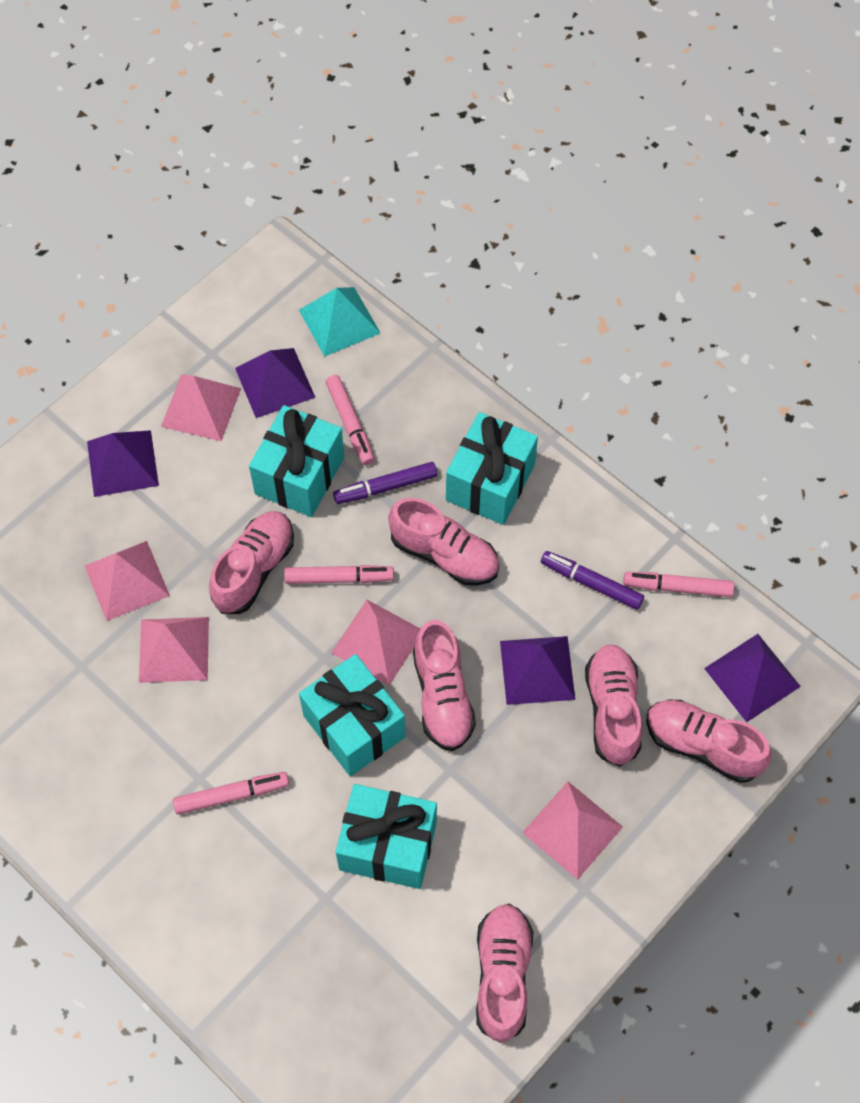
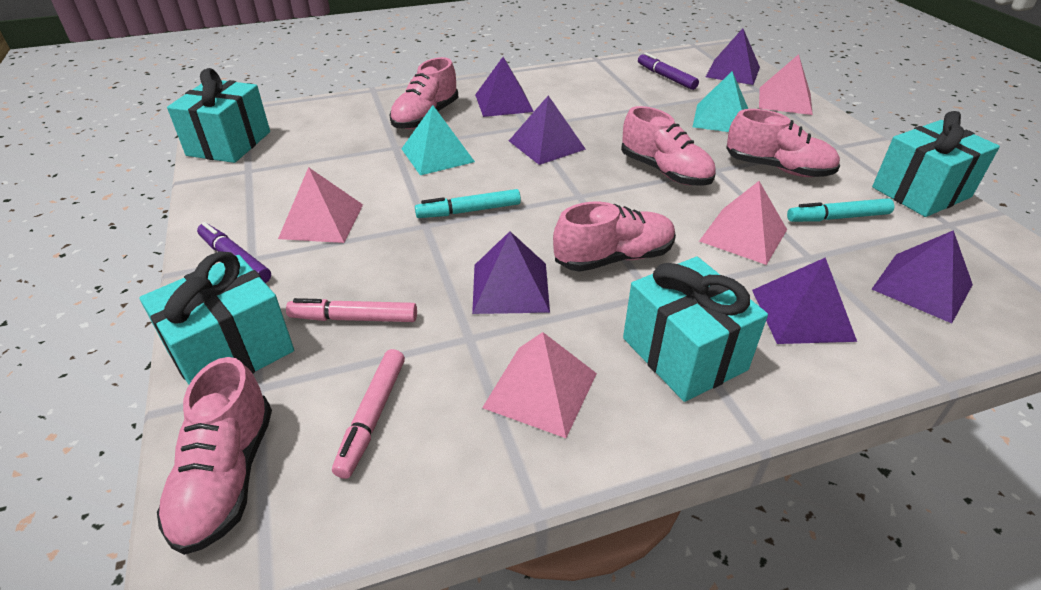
pink marker: 4 -> 2
pink pyramid: 5 -> 4
pink shoe: 6 -> 5
purple pyramid: 4 -> 6
turquoise marker: 0 -> 2
turquoise pyramid: 1 -> 2

